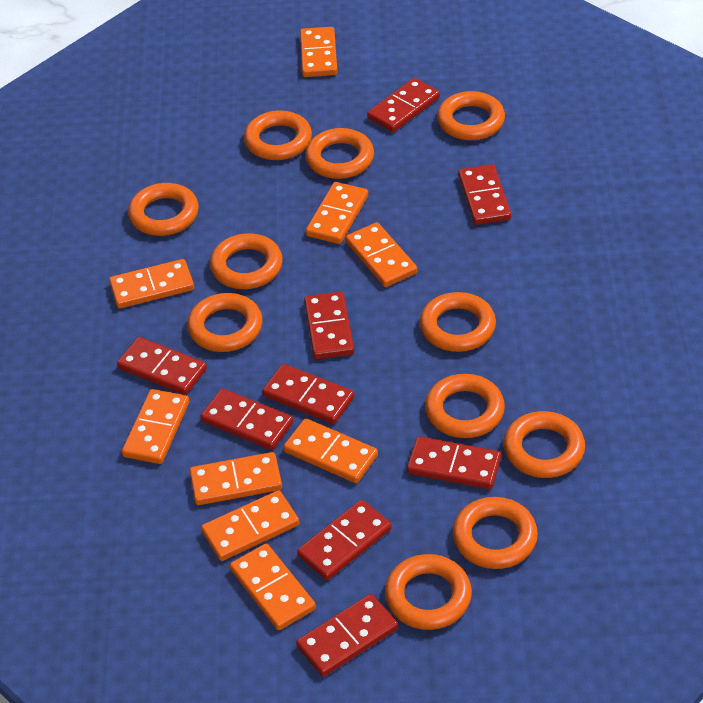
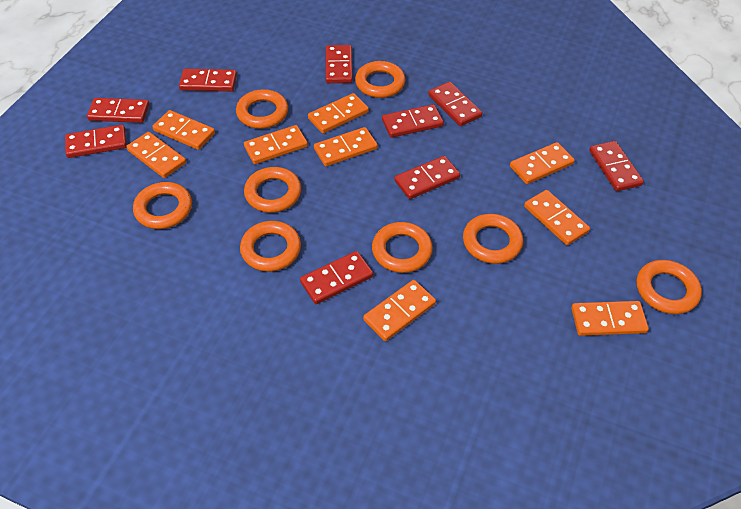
orange ring: 11 -> 8

